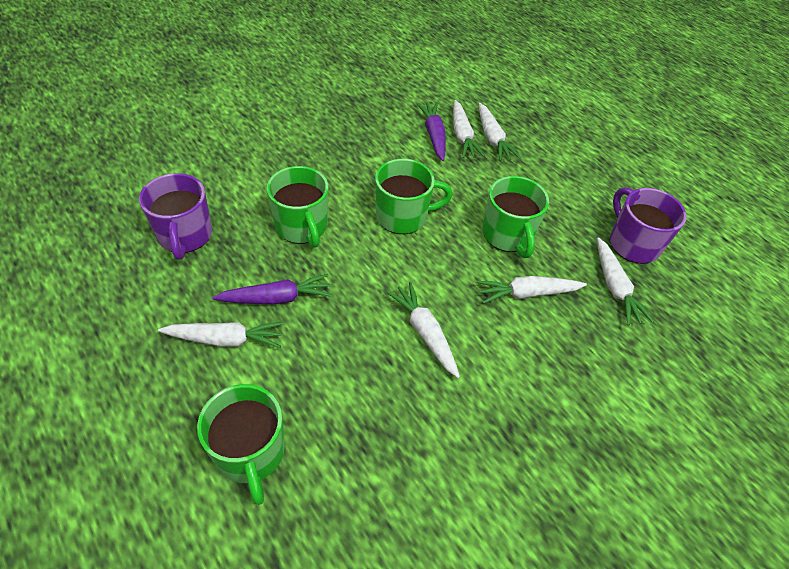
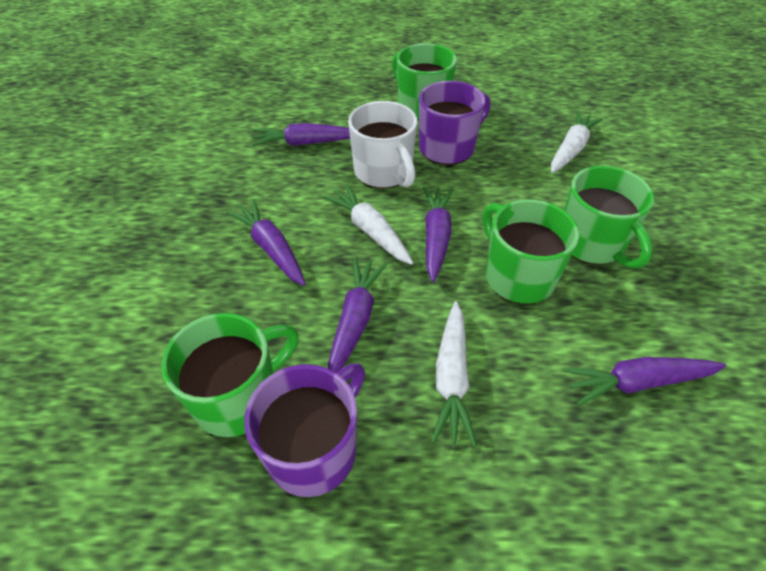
purple carrot: 2 -> 5
white carrot: 6 -> 3
white mug: 0 -> 1

